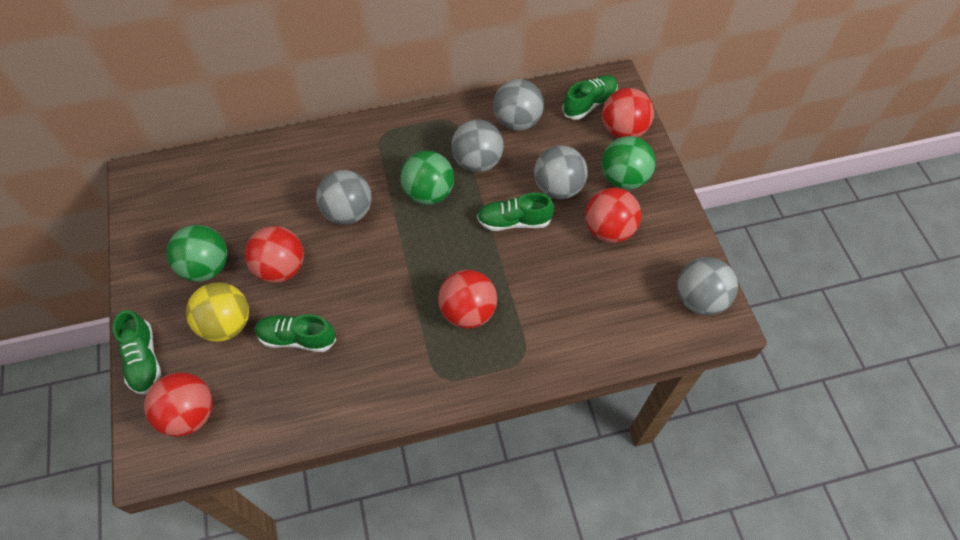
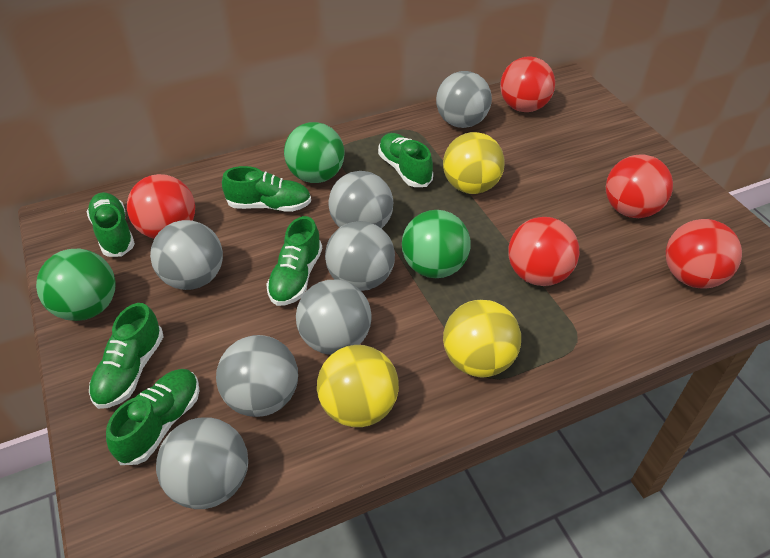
green shoe: 4 -> 6
grey ball: 5 -> 7
yellow ball: 1 -> 3

